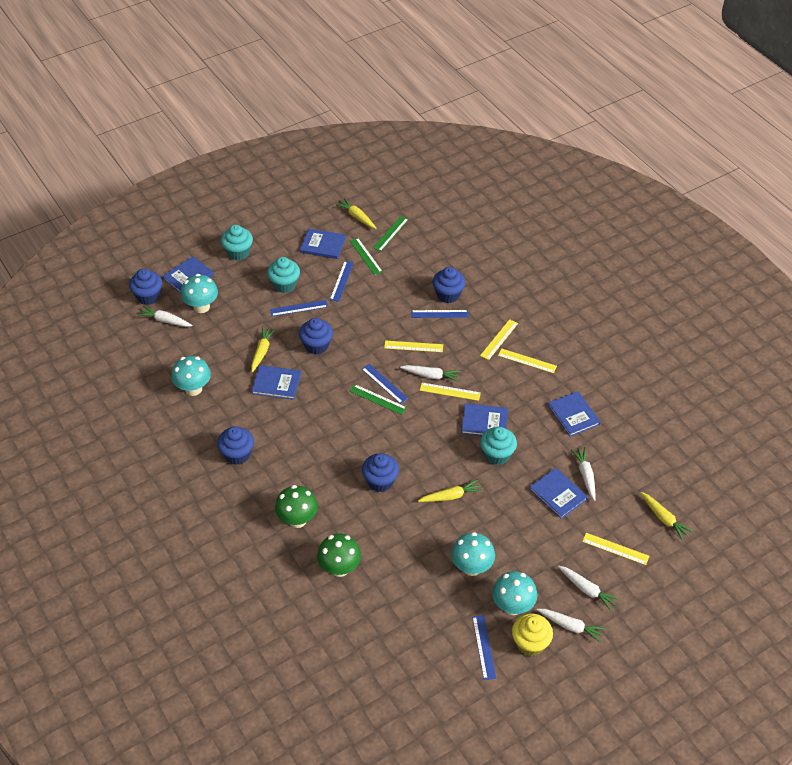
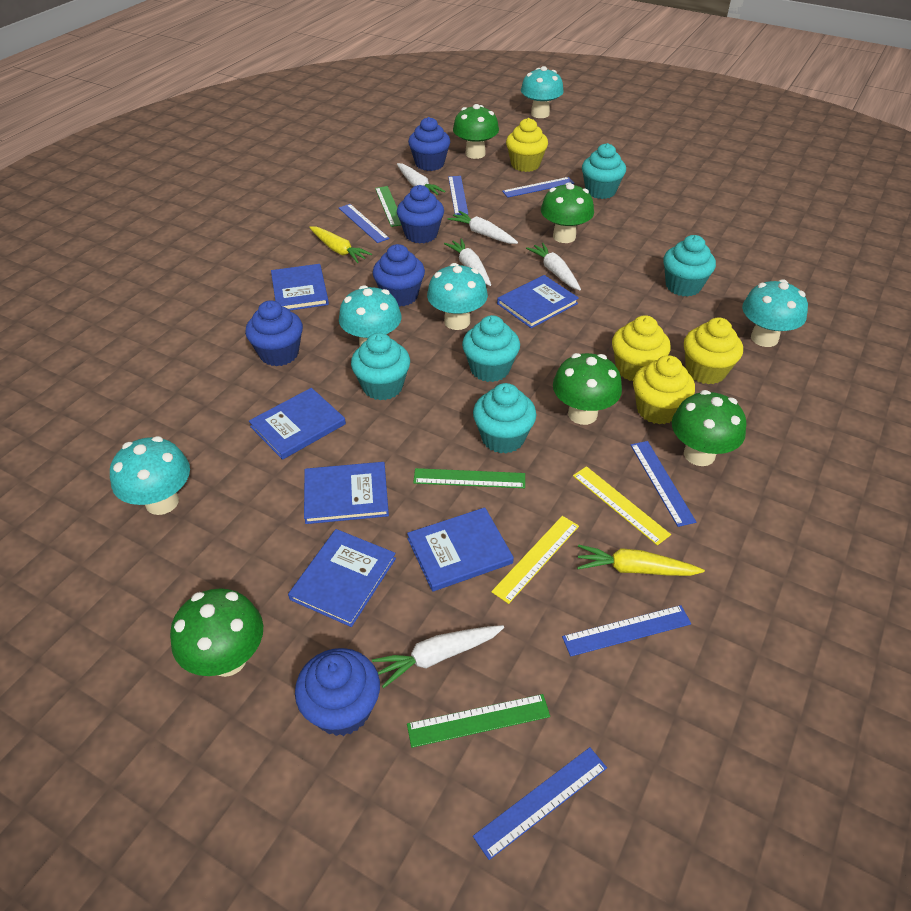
blue ruler: 5 -> 6
green mushroom: 2 -> 5
turquoise cupcake: 3 -> 5
turquoise mushroom: 4 -> 5
yellow carrot: 4 -> 2
yellow cupcake: 1 -> 4
yellow ruler: 5 -> 2

